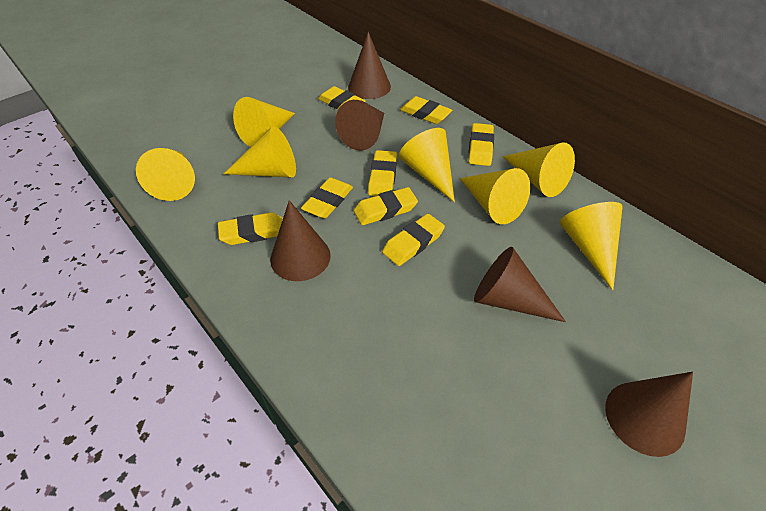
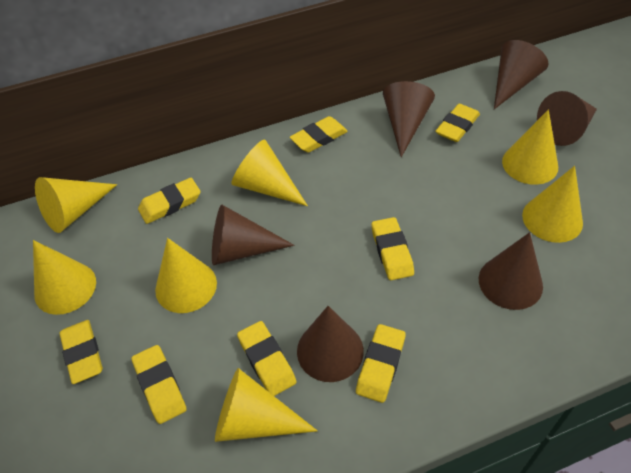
brown cone: 5 -> 6

